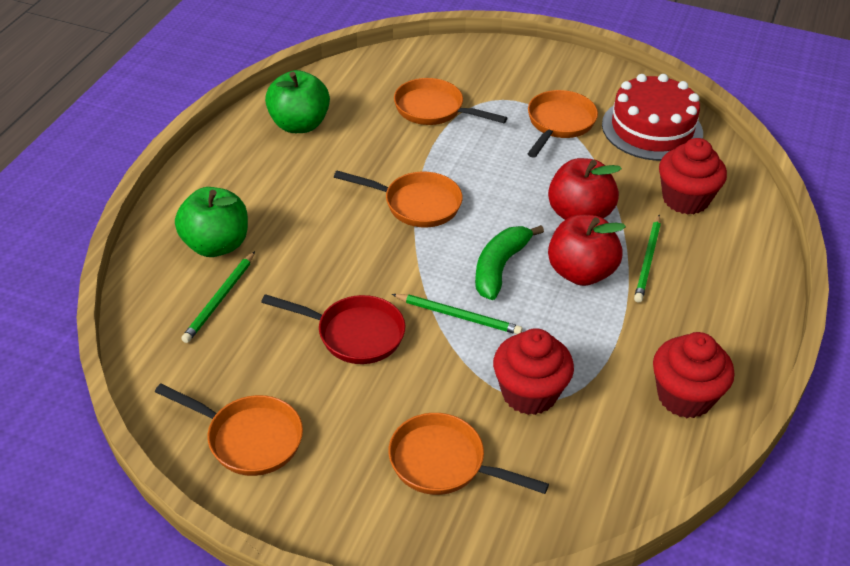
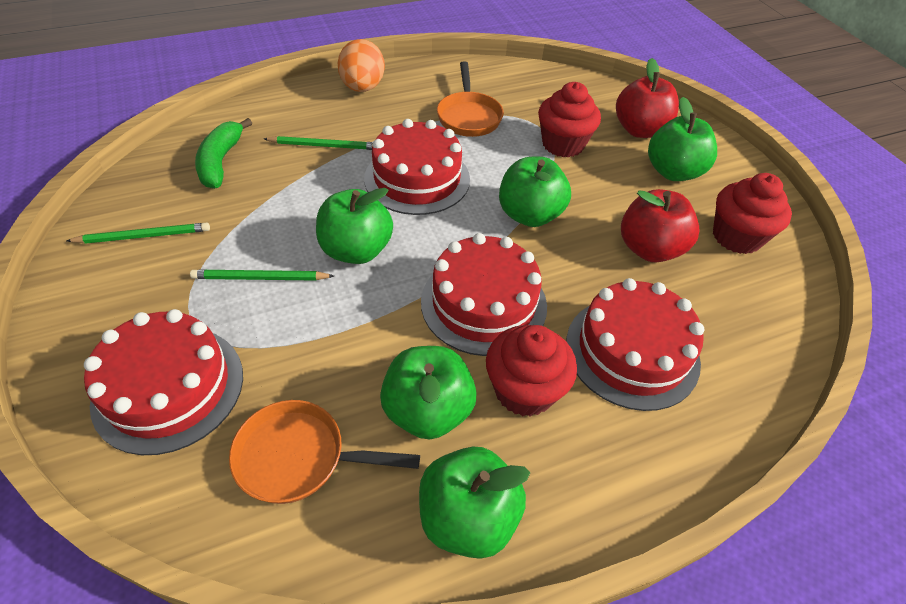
green apple: 2 -> 5
orange egg: 0 -> 1
orange pan: 5 -> 2
red cake: 1 -> 4
red pan: 1 -> 0

